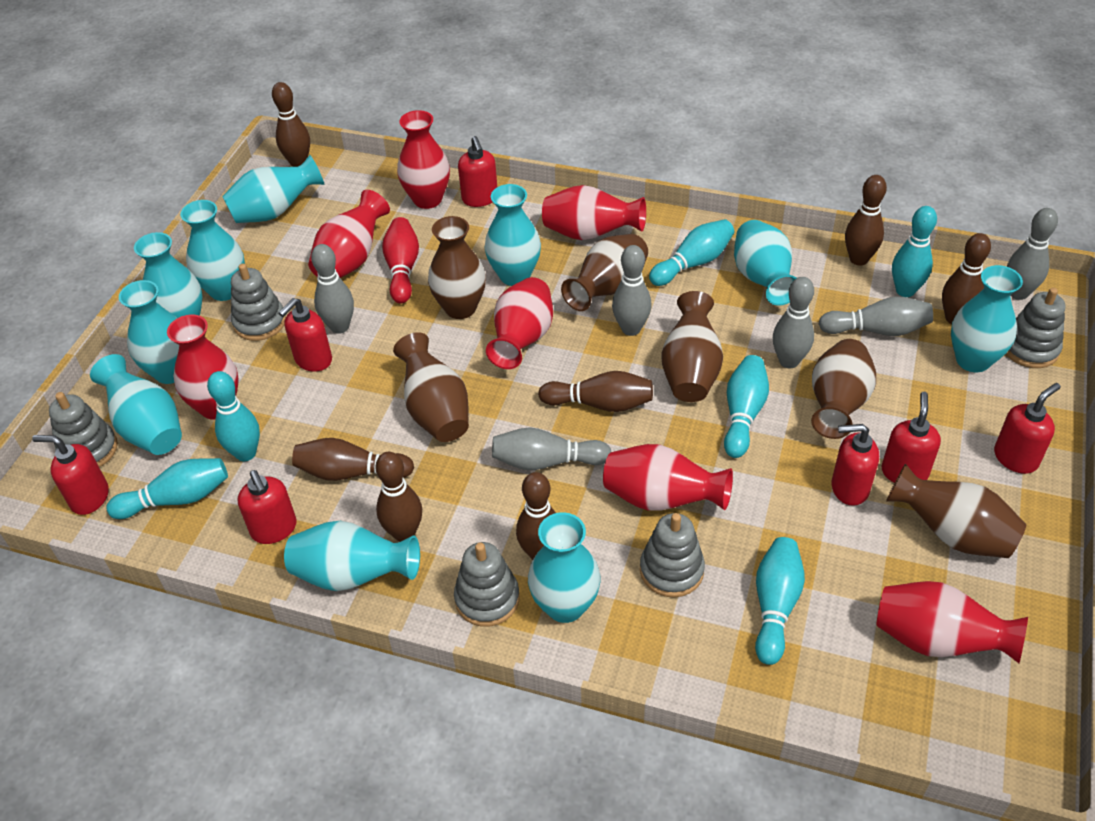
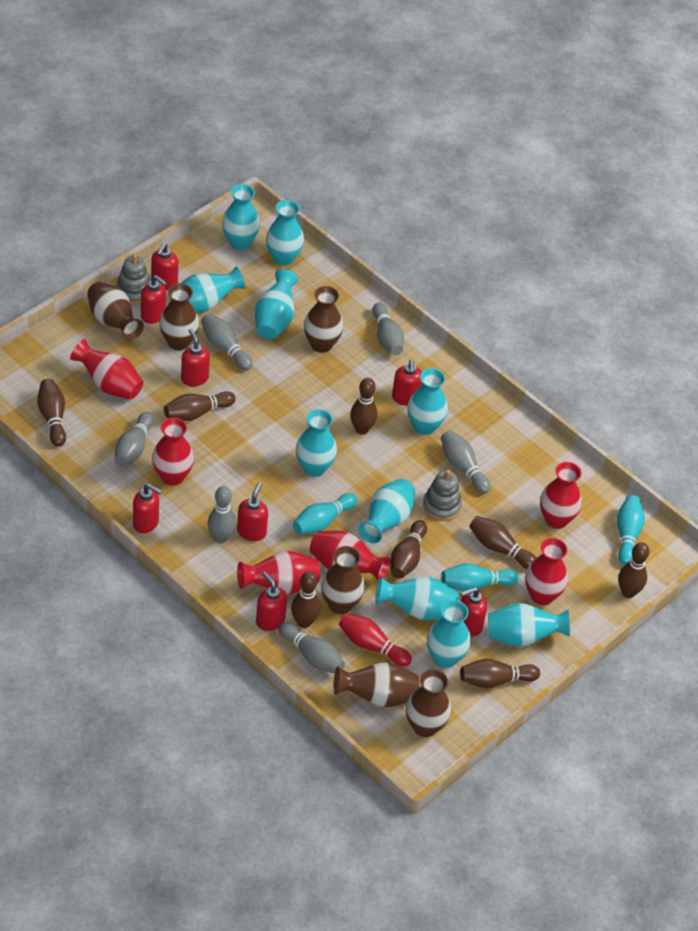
brown bowling pin: 7 -> 8
grey stacking toy: 5 -> 2
red soap dispenser: 7 -> 8
red vase: 7 -> 6
turquoise bowling pin: 6 -> 3

